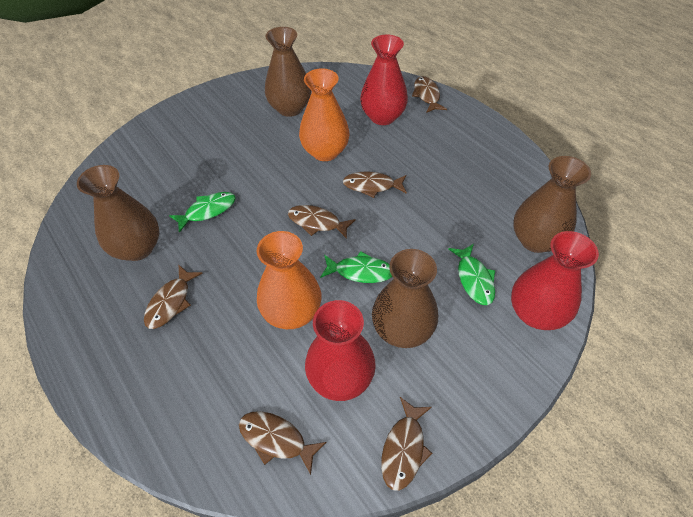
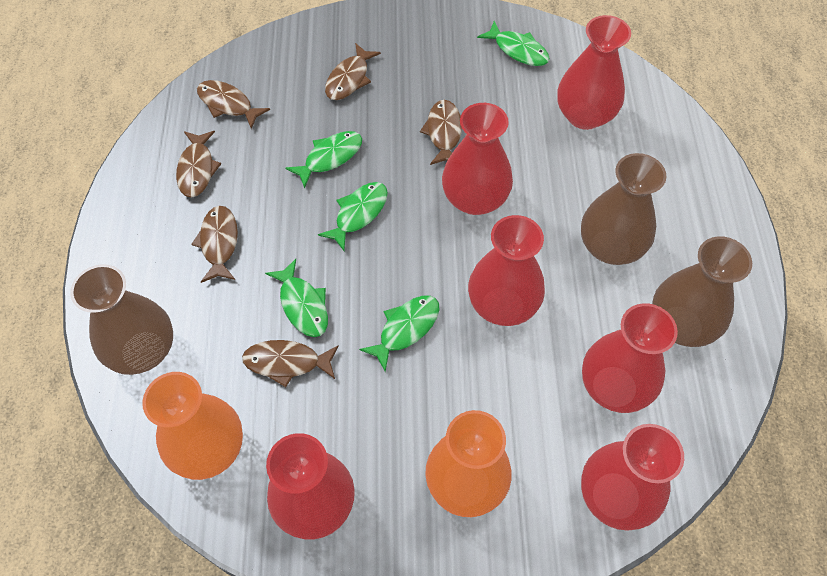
brown vase: 4 -> 3
green fish: 3 -> 5
red vase: 3 -> 6

